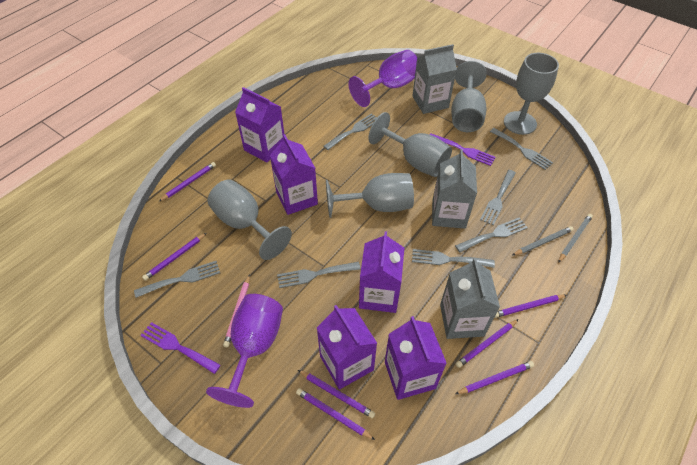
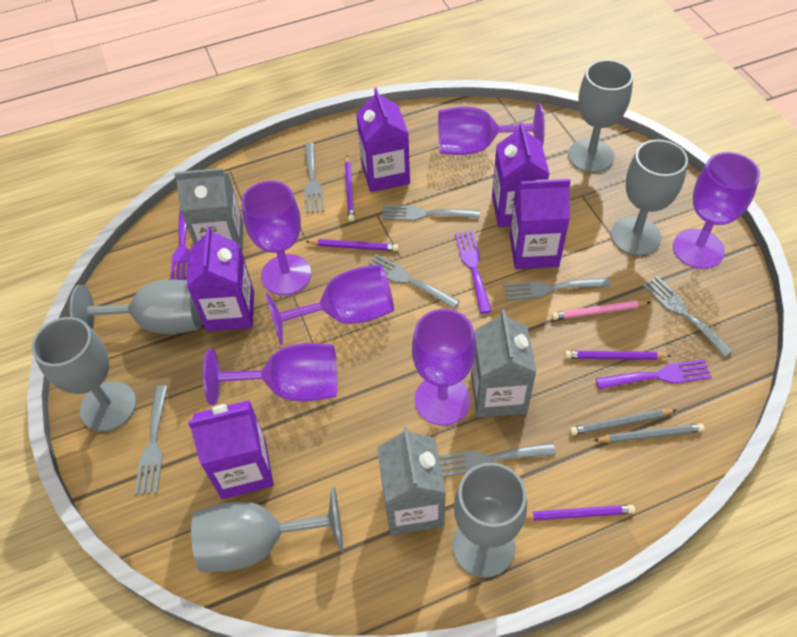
grey goblet: 5 -> 6
purple fork: 2 -> 3
purple goblet: 2 -> 6
purple pencil: 7 -> 4

